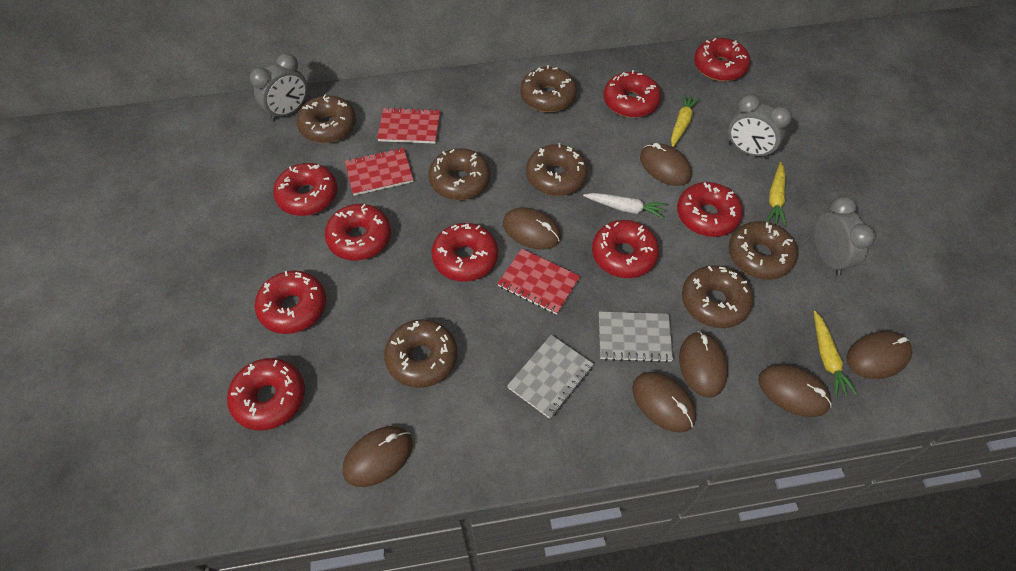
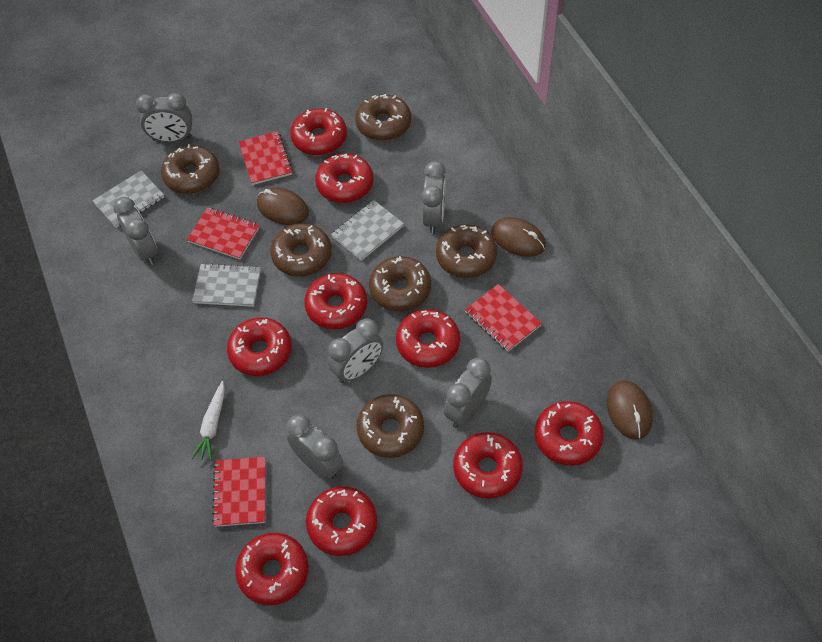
brown donut: 7 -> 6
brown mouse: 7 -> 3
grey clock: 3 -> 6
grey notebook: 2 -> 3
red notebook: 3 -> 4
yellow carrot: 3 -> 0

